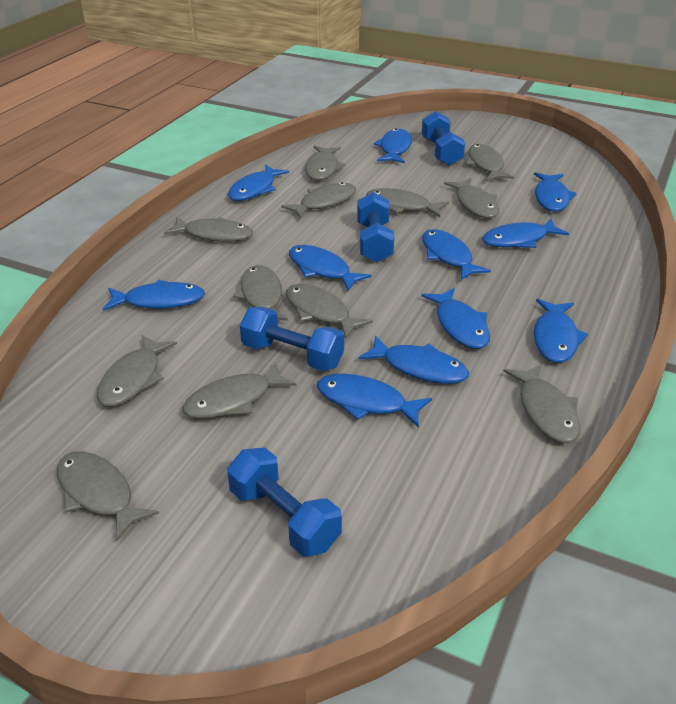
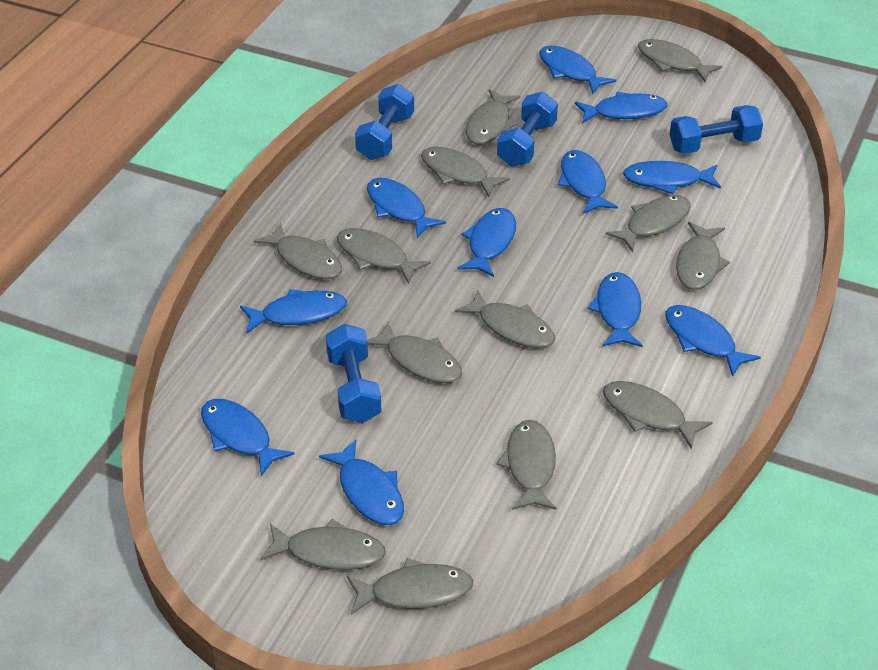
grey fish: 12 -> 13

